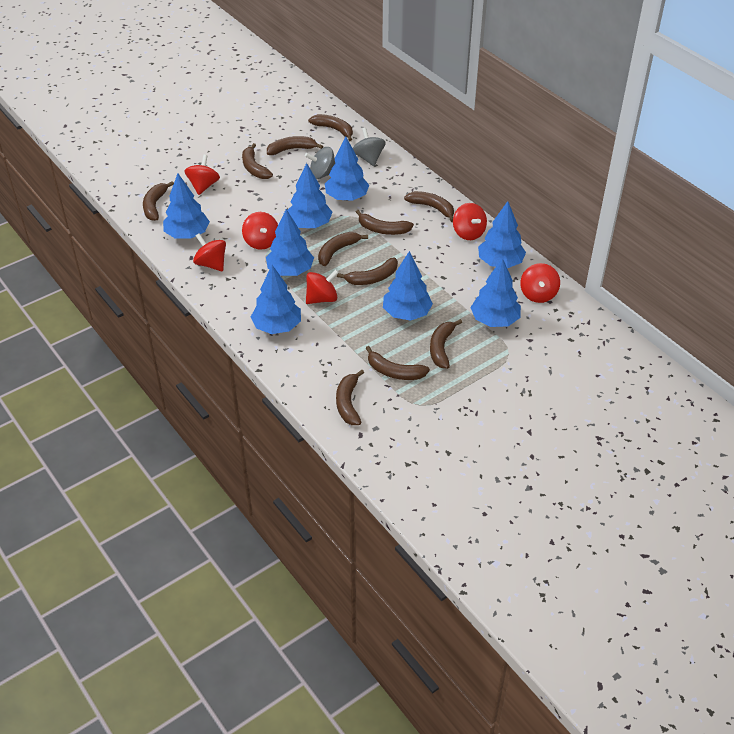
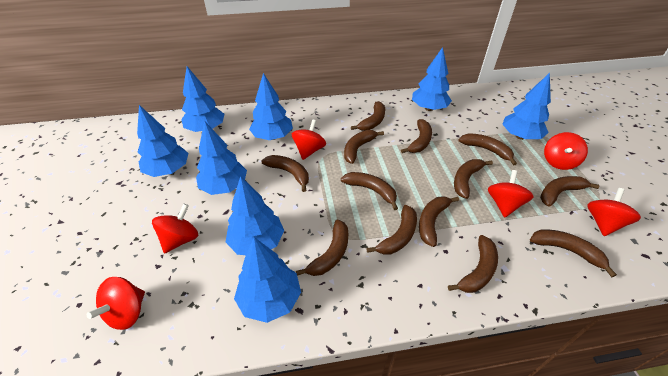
brown banana: 11 -> 13
grey spinning top: 2 -> 0

